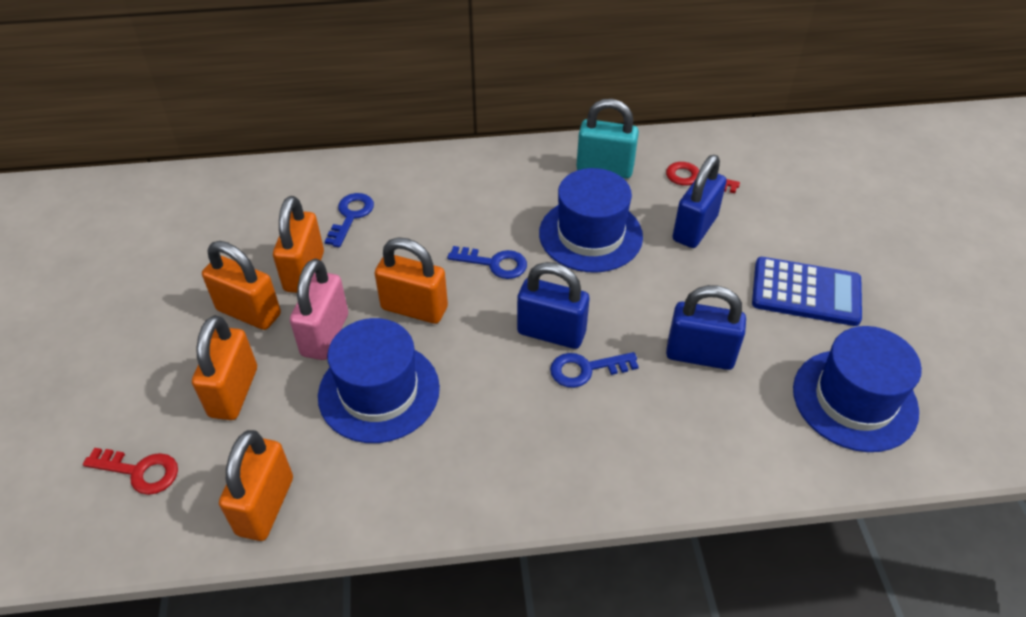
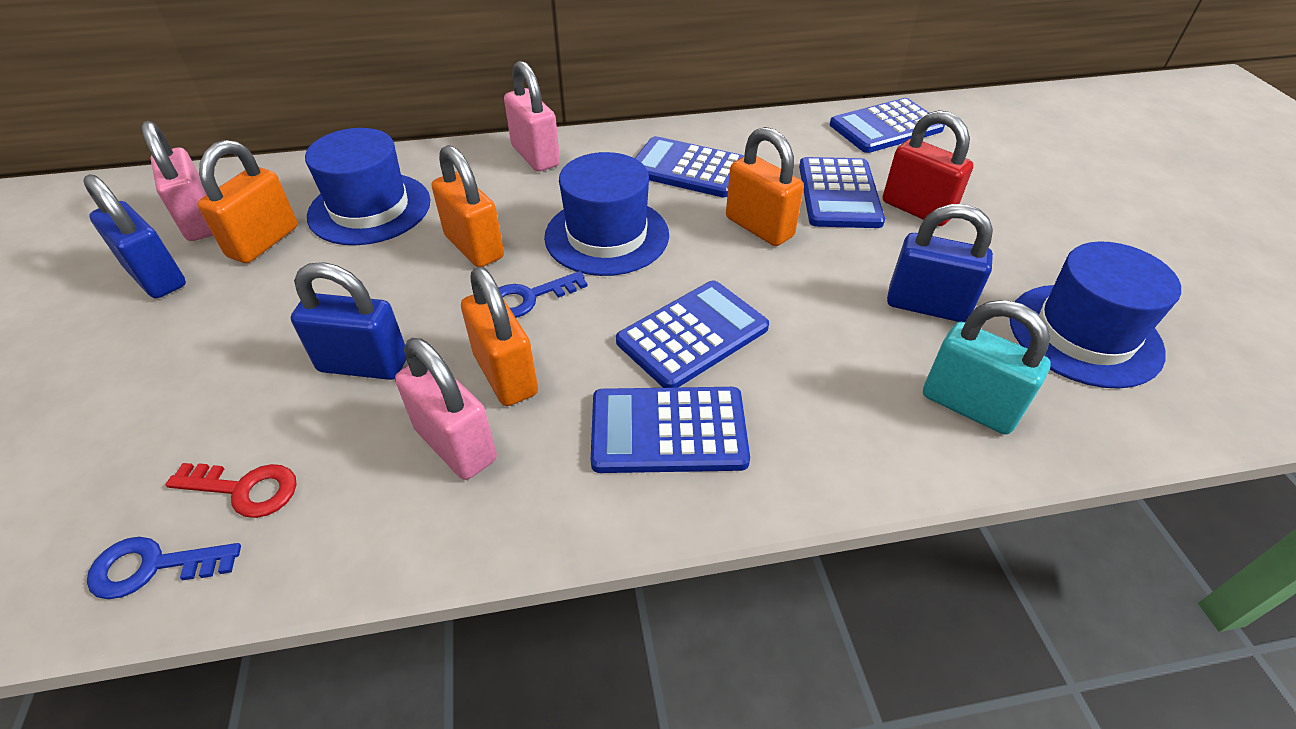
blue calculator: 1 -> 5
blue key: 3 -> 2
orange padlock: 5 -> 4
pink padlock: 1 -> 3
red key: 2 -> 1
red padlock: 0 -> 1

